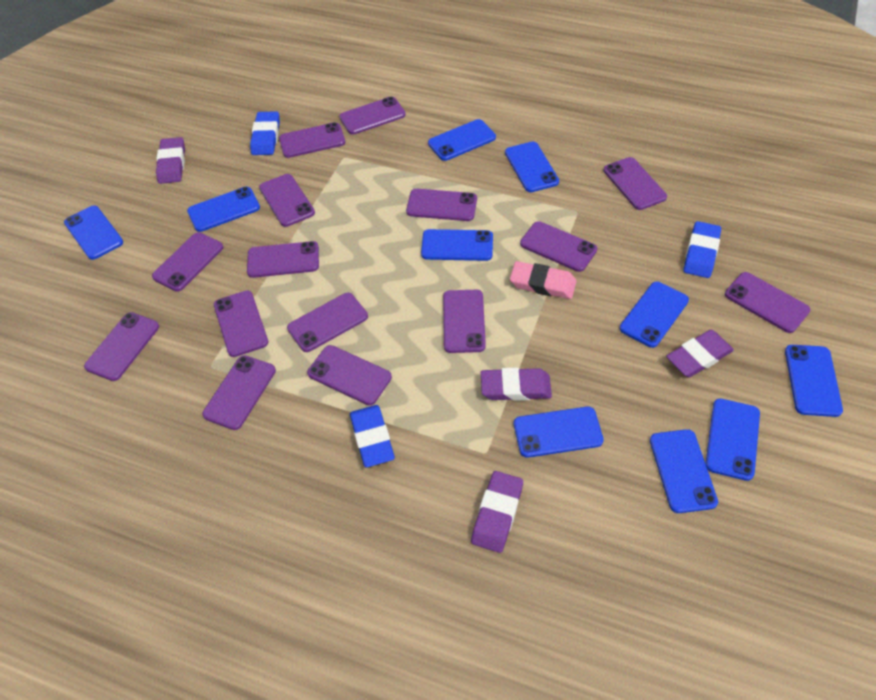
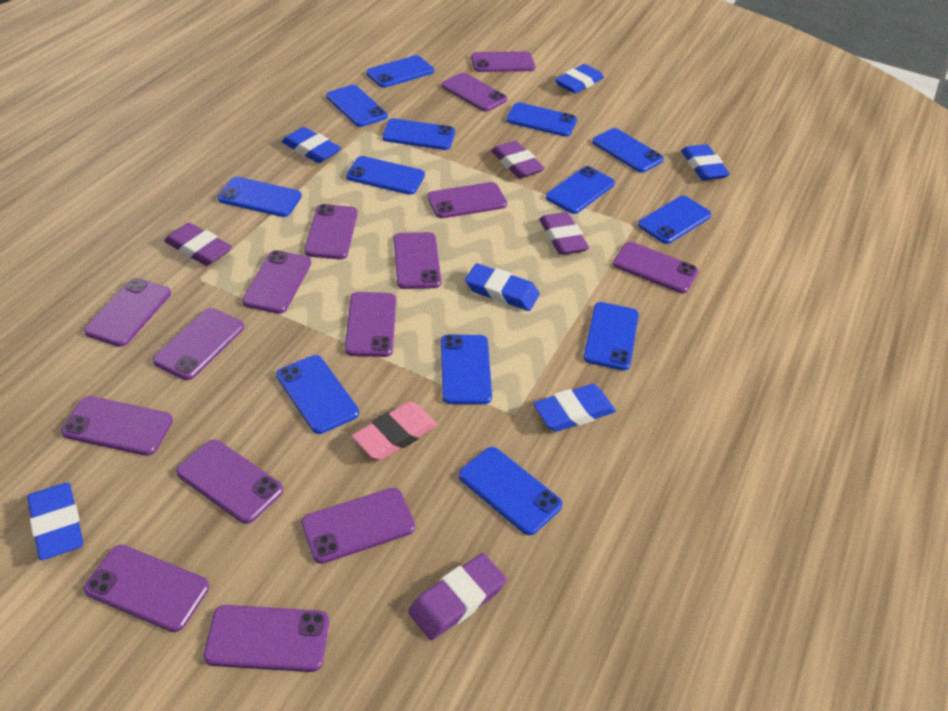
blue eraser: 3 -> 6
blue phone: 10 -> 13

